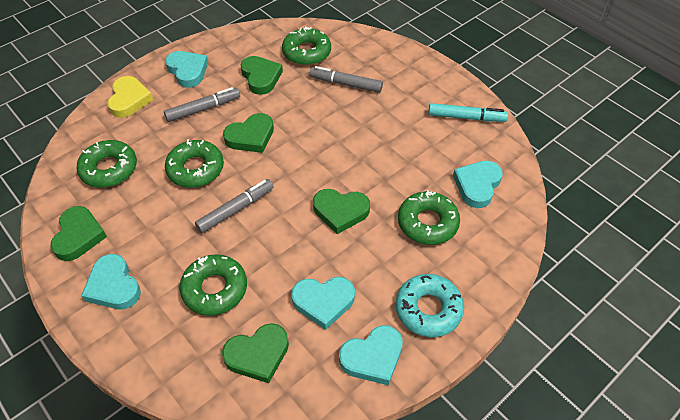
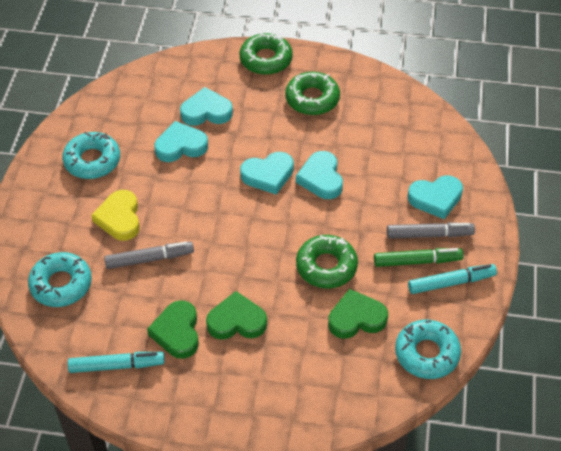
green donut: 5 -> 3
green heart: 5 -> 3
green marker: 0 -> 1
grey marker: 3 -> 2
turquoise donut: 1 -> 3
turquoise marker: 1 -> 2

